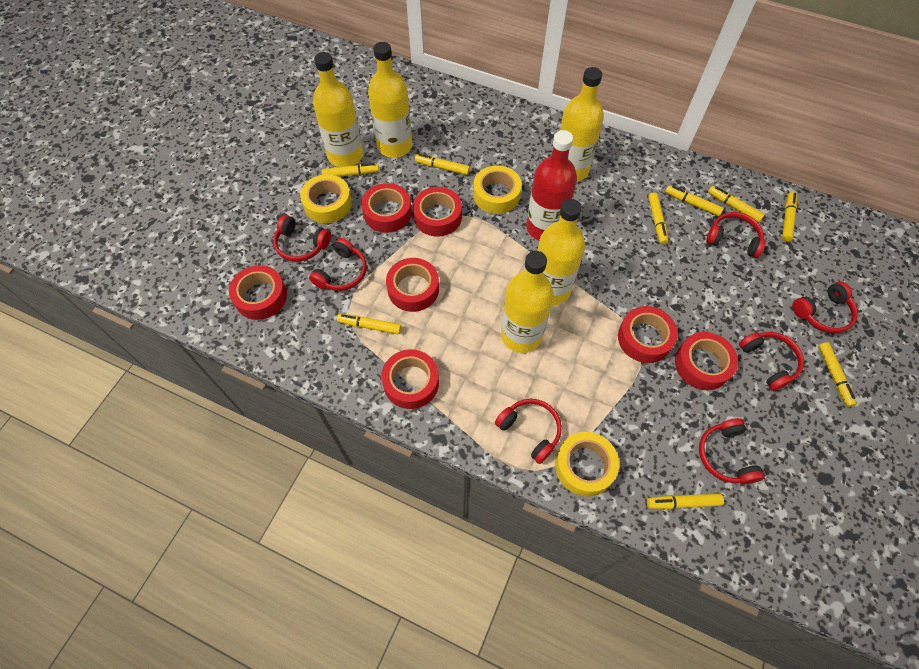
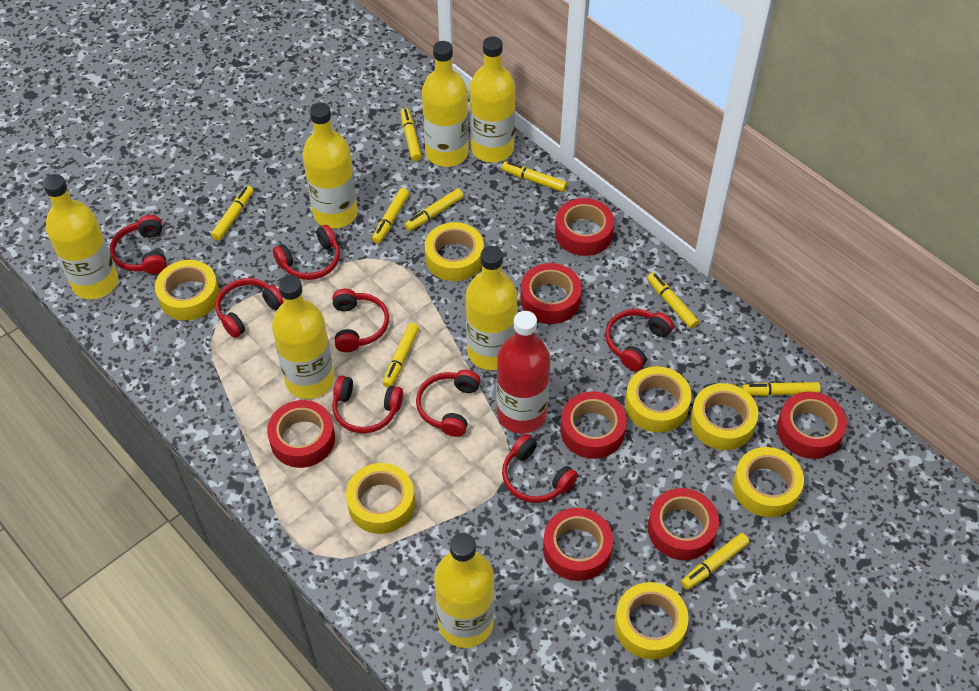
red headphones: 7 -> 8
yellow bottle: 5 -> 7
yellow tape: 3 -> 7

